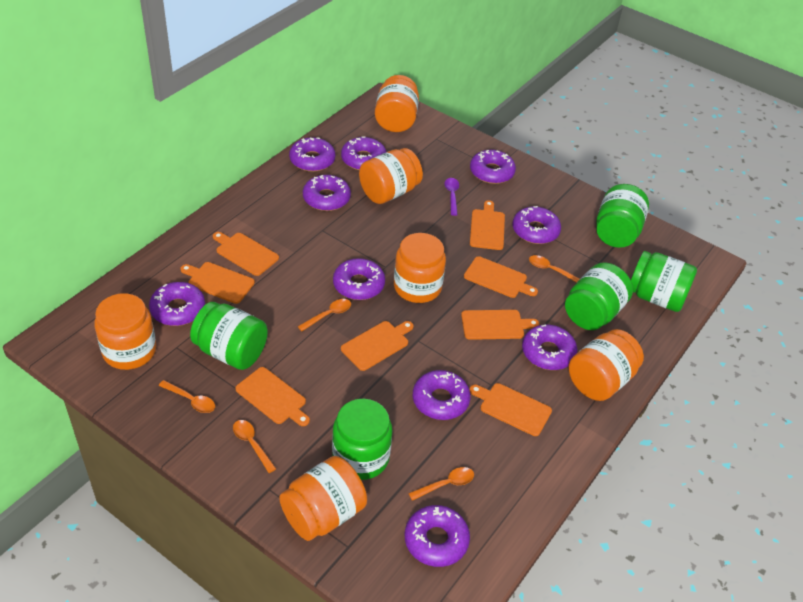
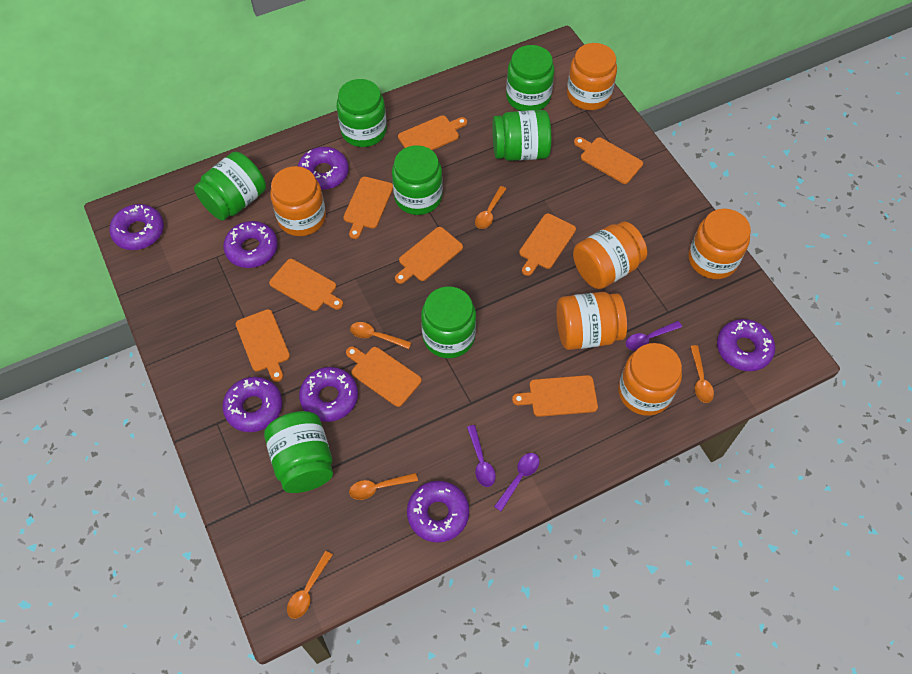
green jar: 5 -> 7
orange cutting board: 8 -> 9
purple donut: 10 -> 7
purple spoon: 1 -> 3

